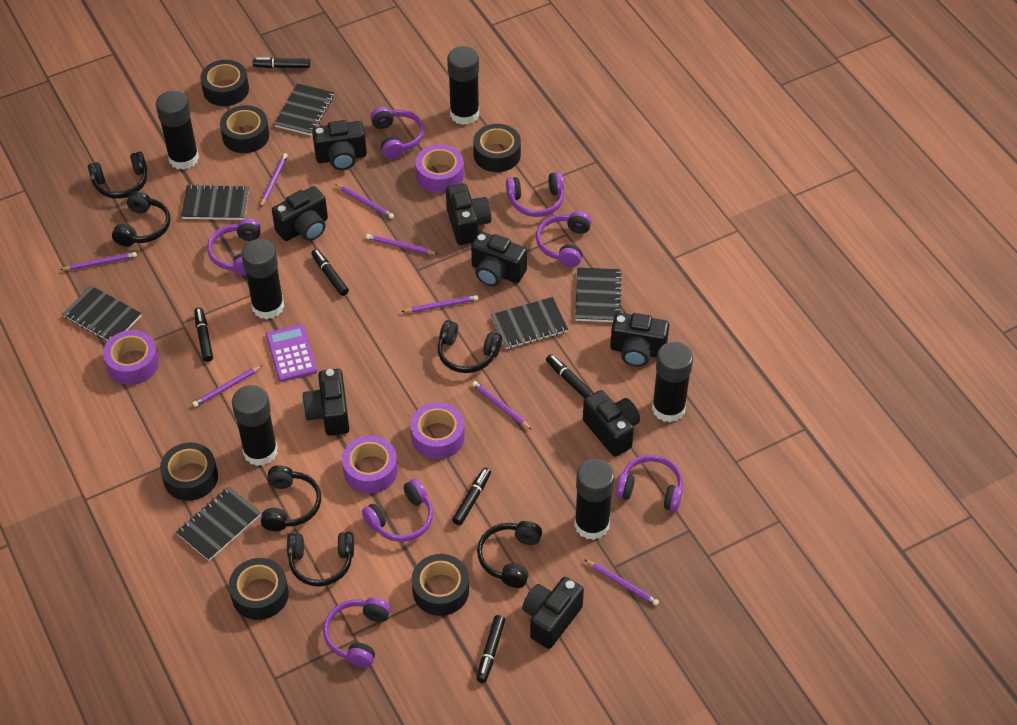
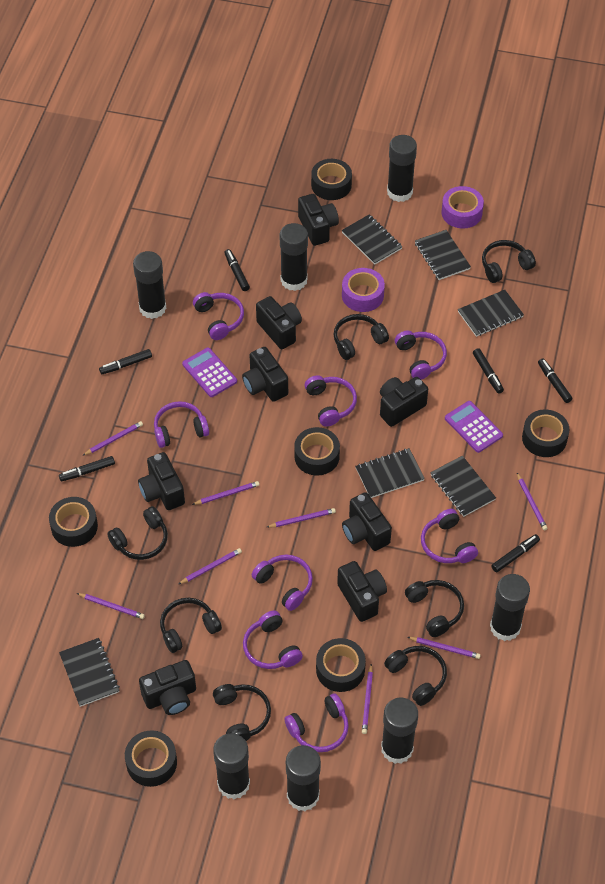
black glue stick: 6 -> 7
black headphones: 6 -> 7
purple calculator: 1 -> 2
purple headphones: 7 -> 8
purple tape: 4 -> 2

